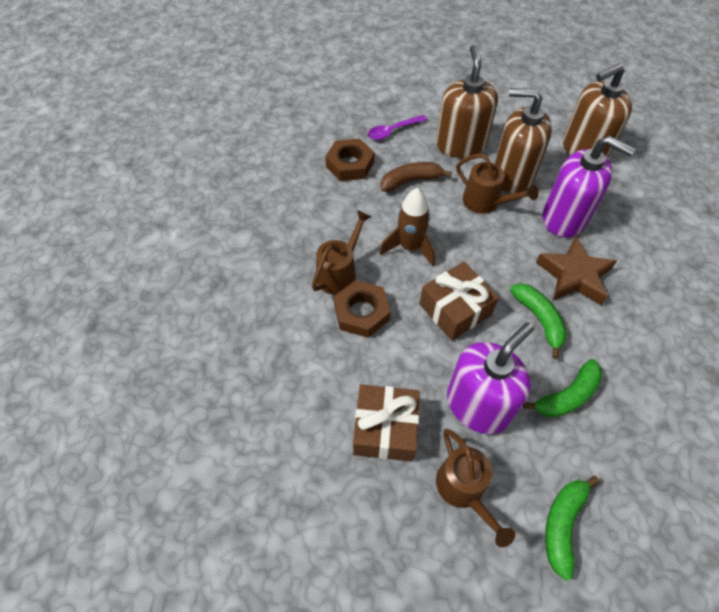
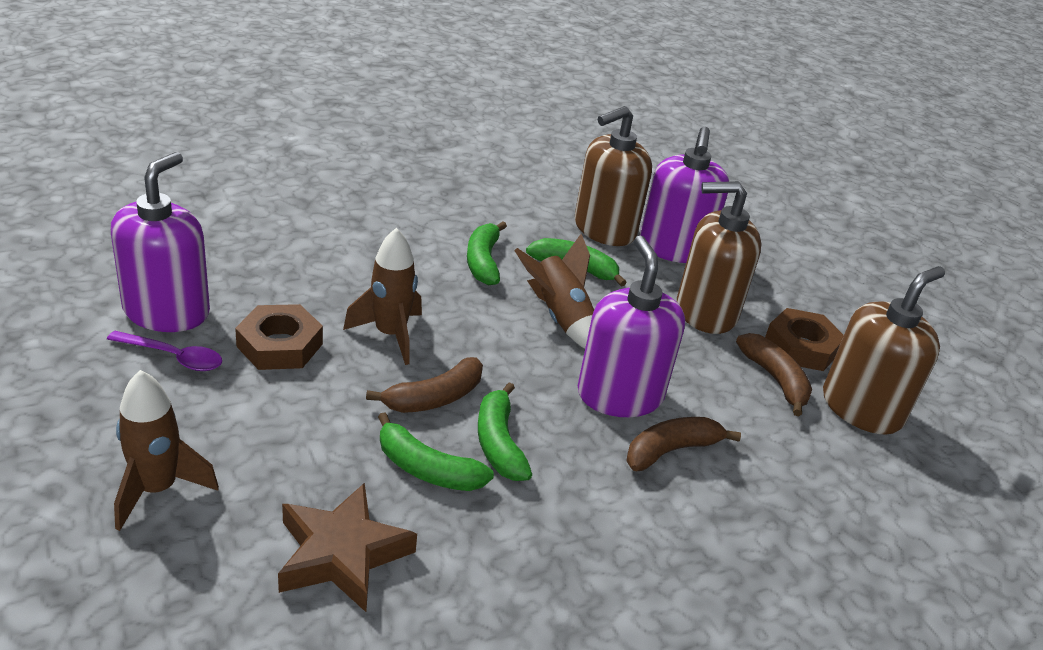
brown banana: 1 -> 3
brown gift: 2 -> 0
brown rocket: 1 -> 3
brown watering can: 3 -> 0
green banana: 3 -> 4
purple soap dispenser: 2 -> 3

